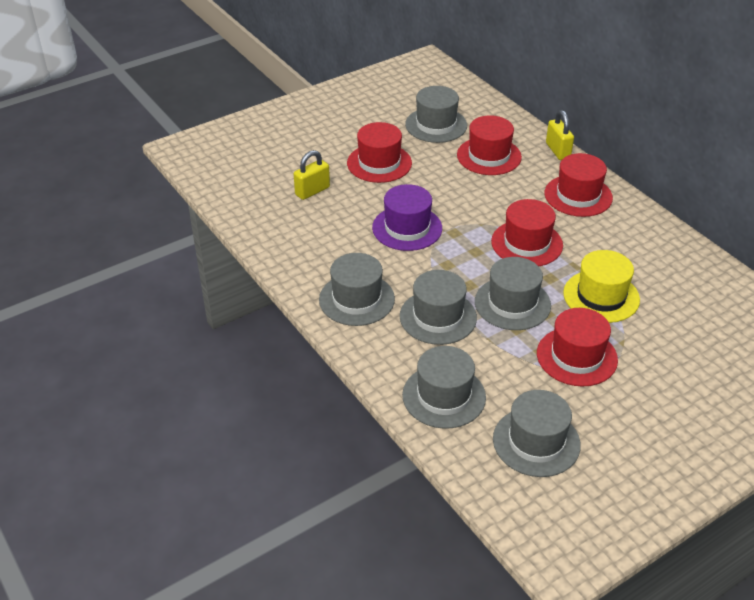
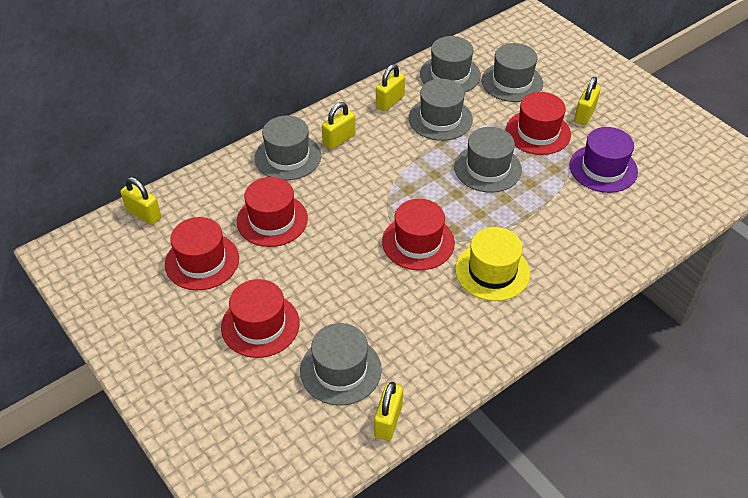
yellow padlock: 2 -> 5

